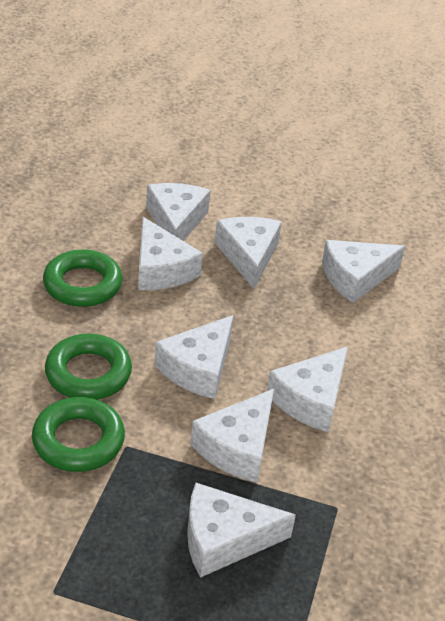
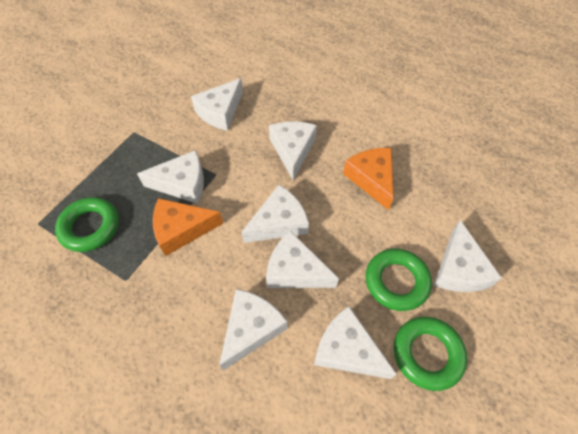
orange cheese: 0 -> 2

